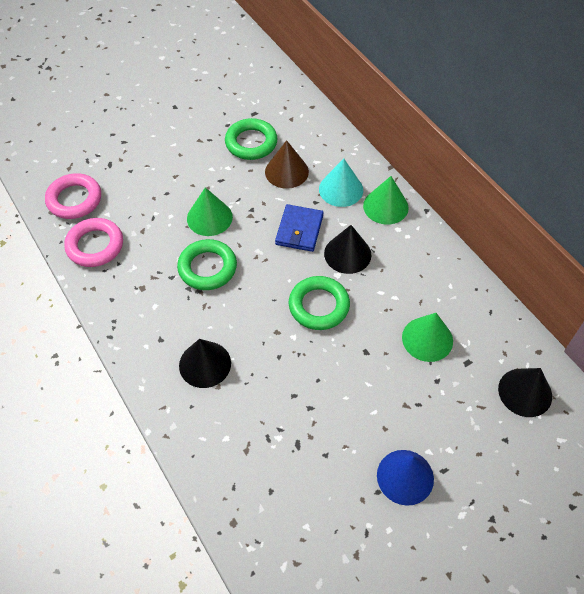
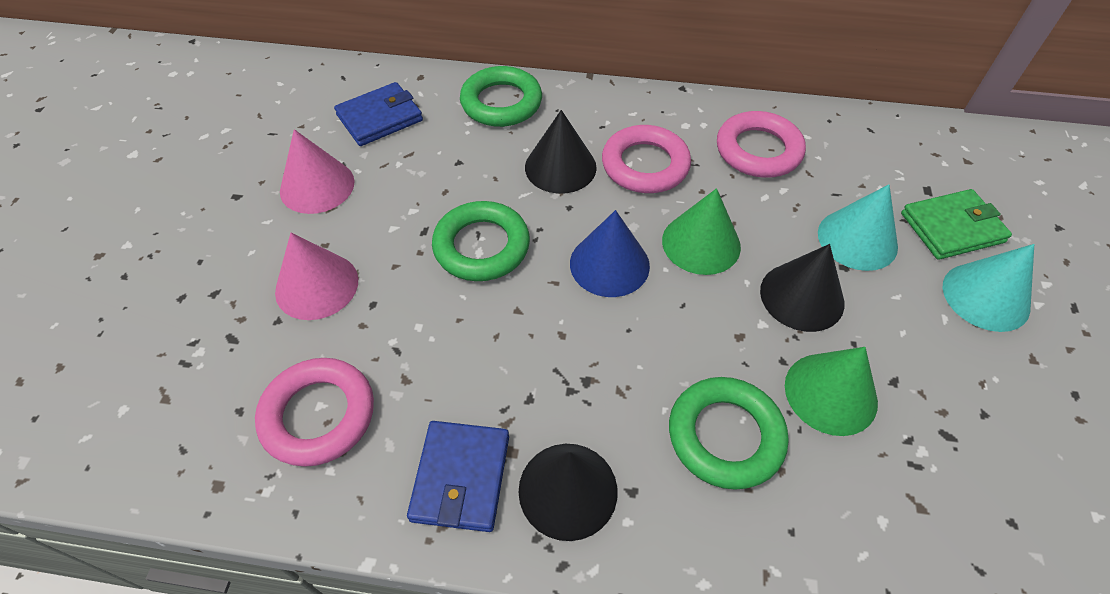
blue wallet: 1 -> 2
brown cone: 1 -> 0
green cone: 3 -> 2
green wallet: 0 -> 1
pink cone: 0 -> 2
pink ring: 2 -> 3
turquoise cone: 1 -> 2

